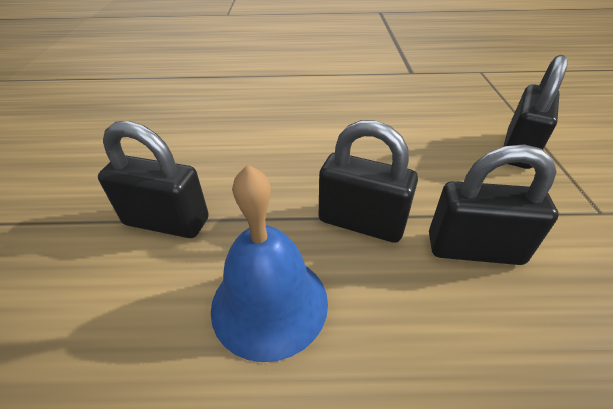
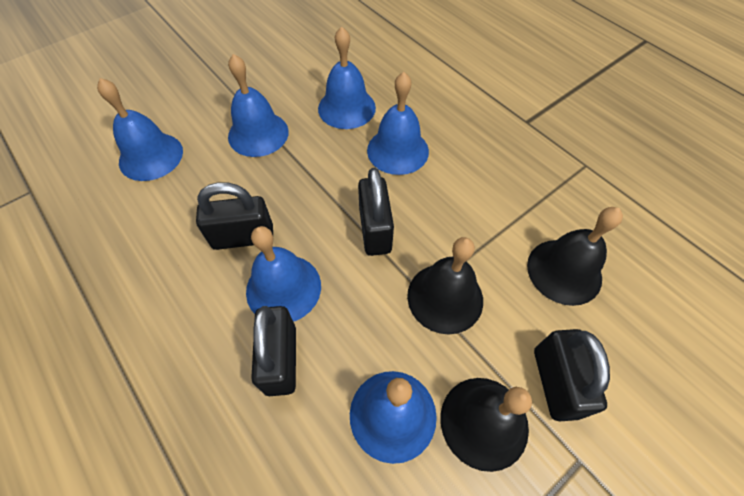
black bell: 0 -> 3
blue bell: 1 -> 6

